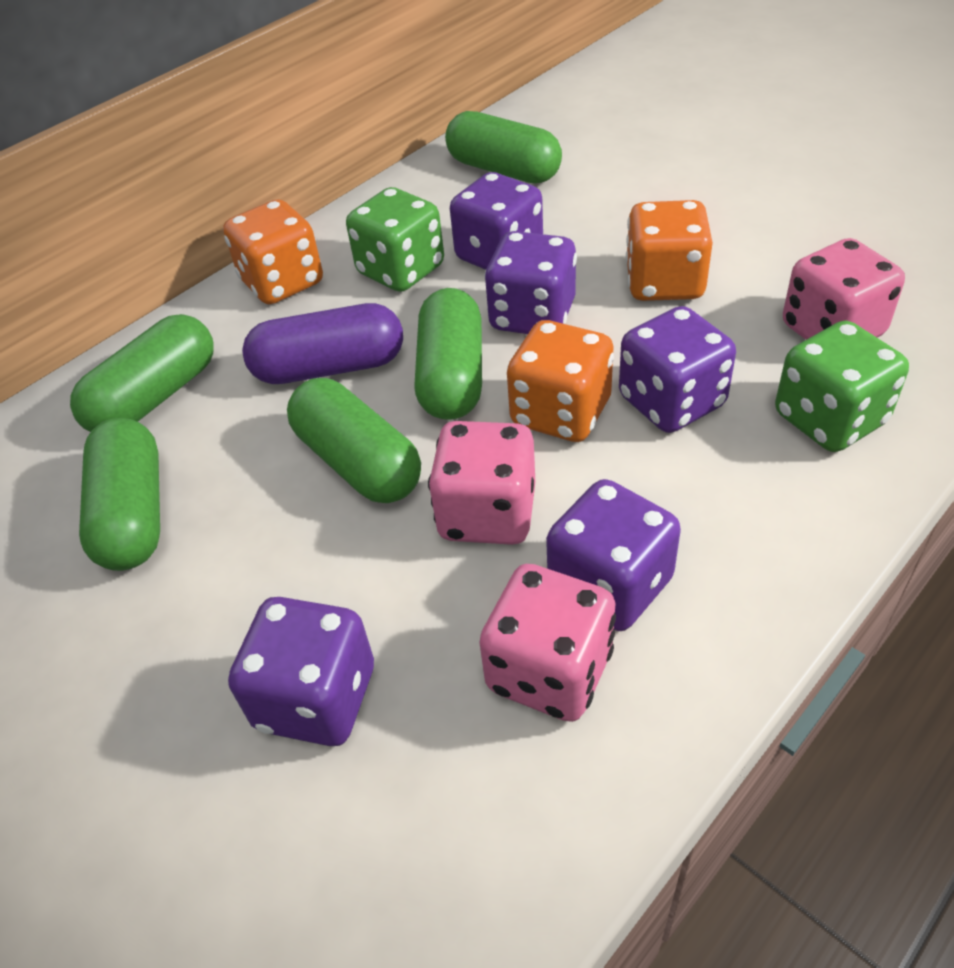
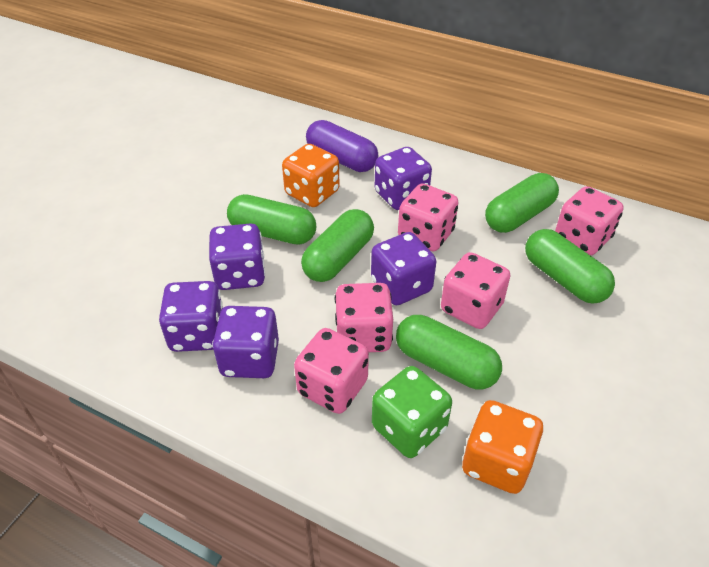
green dice: 2 -> 1
orange dice: 3 -> 2
pink dice: 3 -> 5

